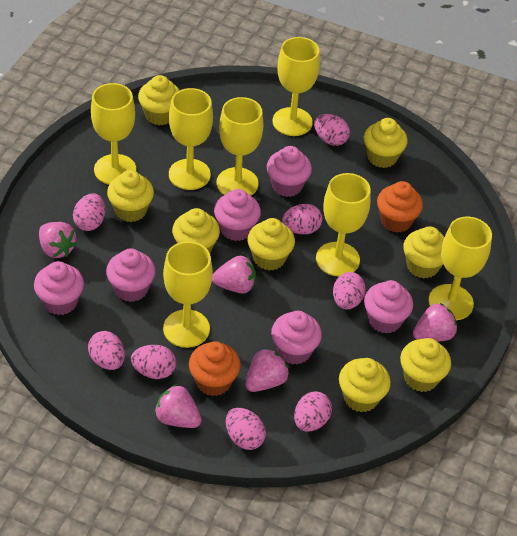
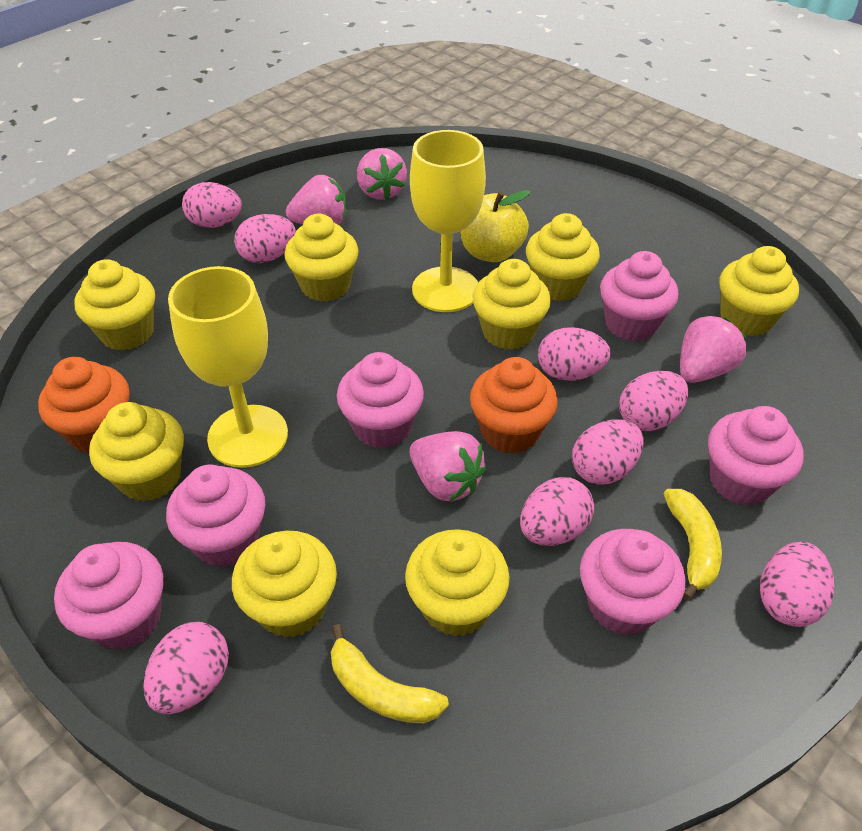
pink strawberry: 5 -> 4
yellow apple: 0 -> 1
yellow banana: 0 -> 2
yellow goblet: 7 -> 2

